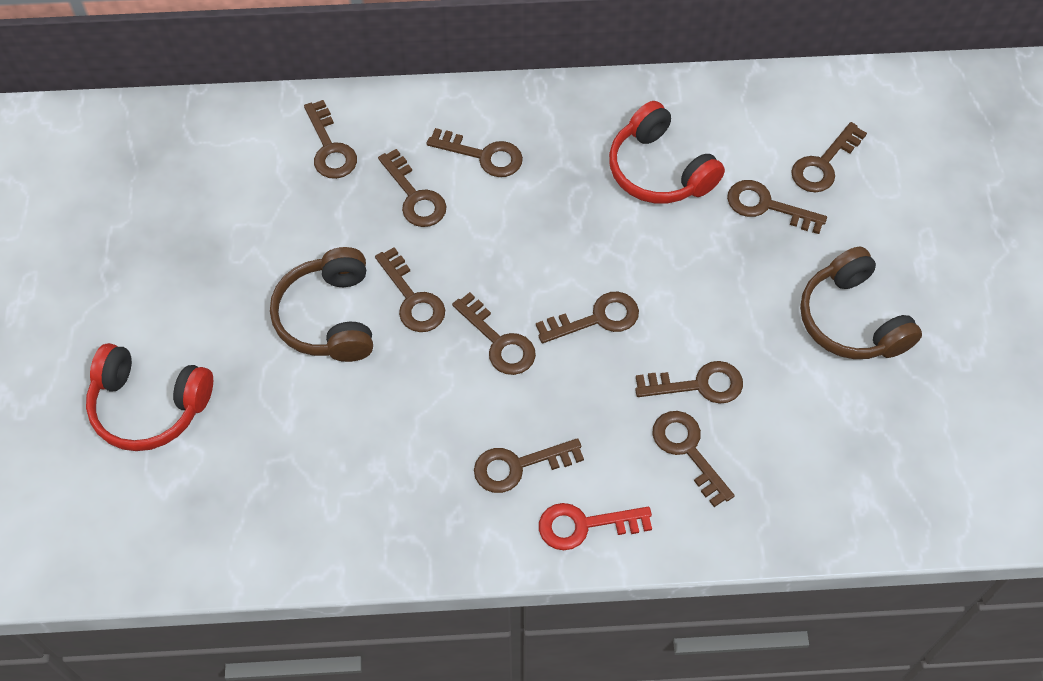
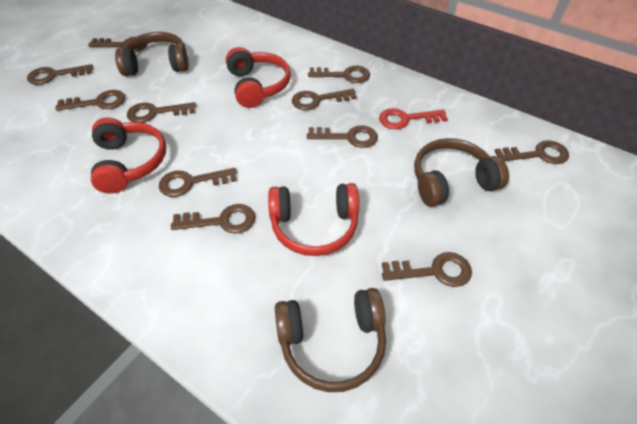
brown headphones: 2 -> 3
red headphones: 2 -> 3

